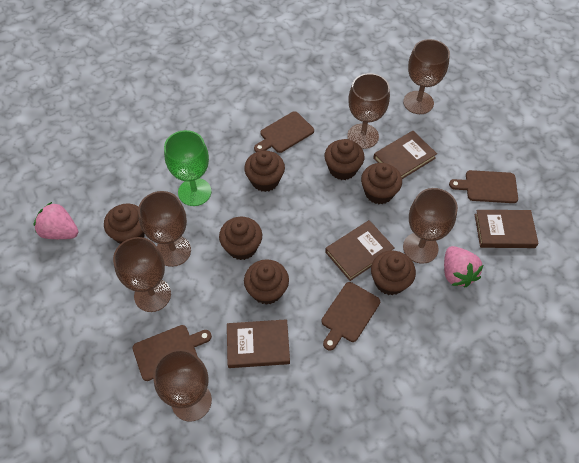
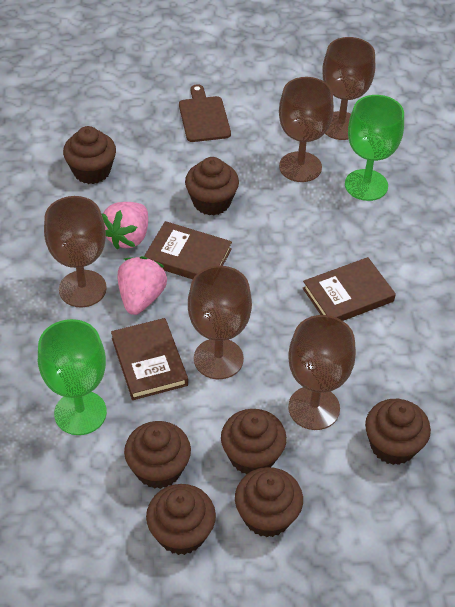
brown book: 4 -> 3
brown cutting board: 4 -> 1
brown goblet: 6 -> 5
green goblet: 1 -> 2

